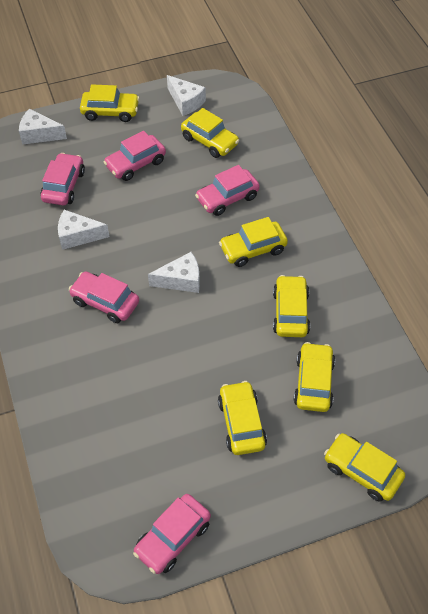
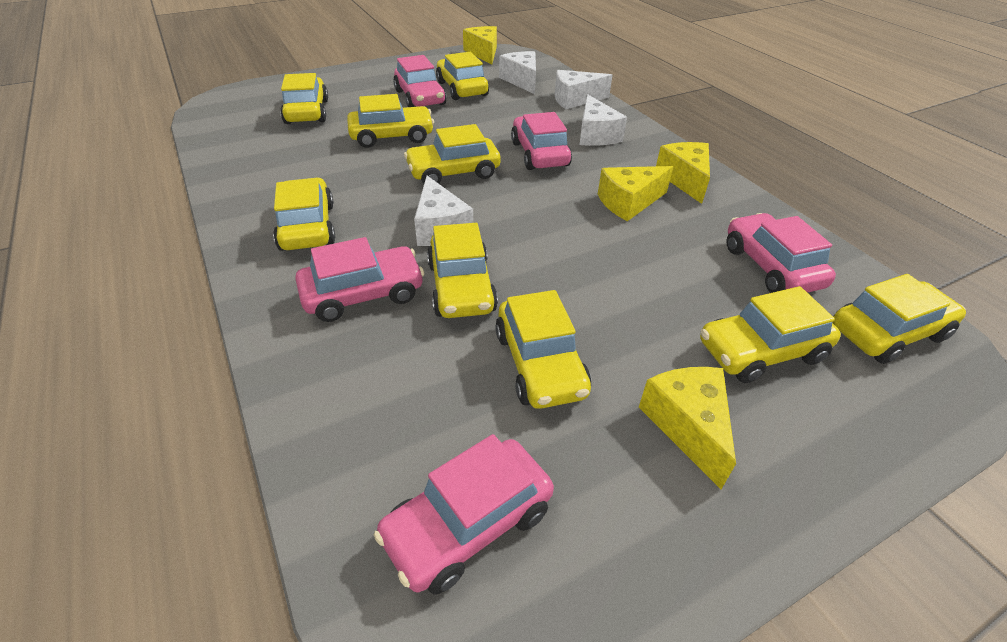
yellow car: 7 -> 9
yellow cheese: 0 -> 4

